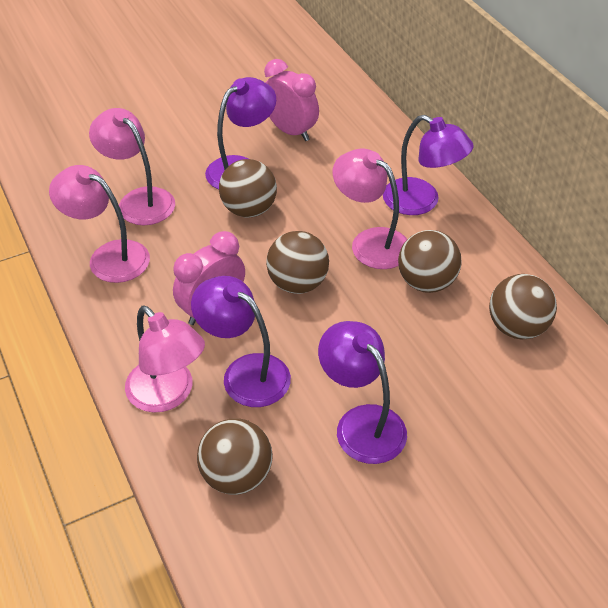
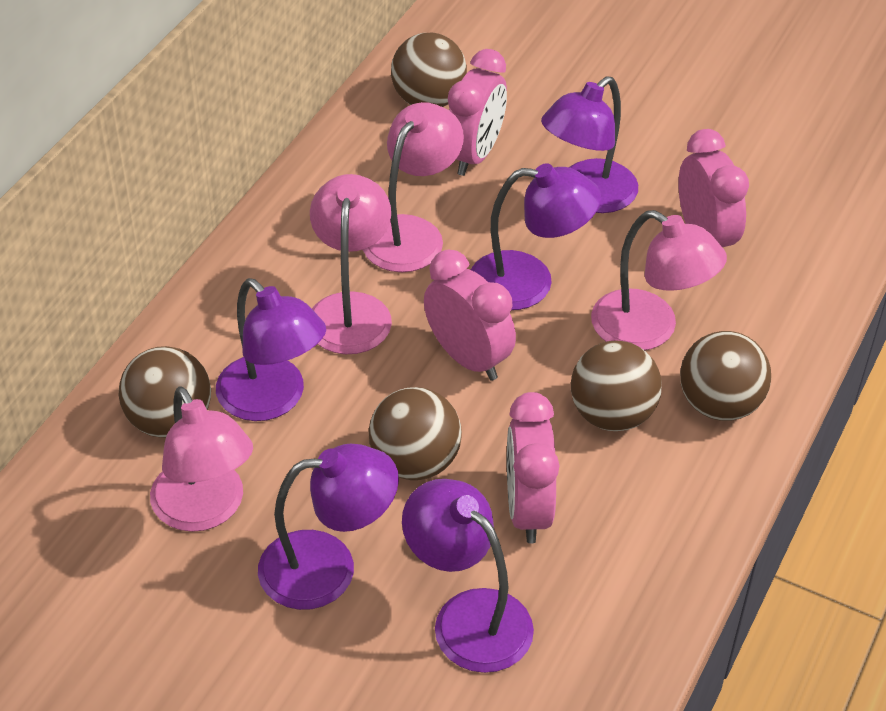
pink clock: 2 -> 4
purple lamp: 4 -> 5

